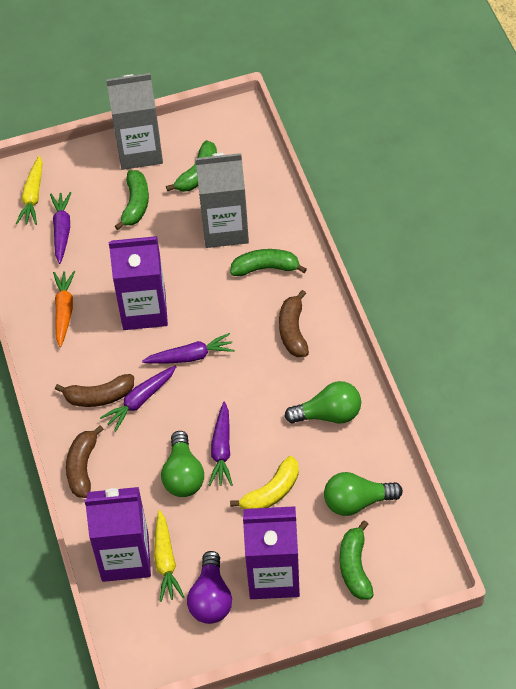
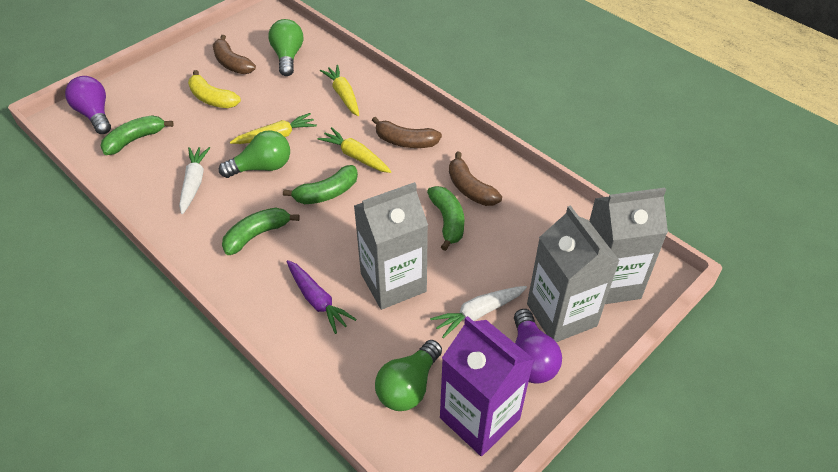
grey carton: 2 -> 3
orange carrot: 1 -> 0
purple carrot: 4 -> 1
purple carton: 3 -> 1
purple light bulb: 1 -> 2
white carrot: 0 -> 2
yellow carrot: 2 -> 3

